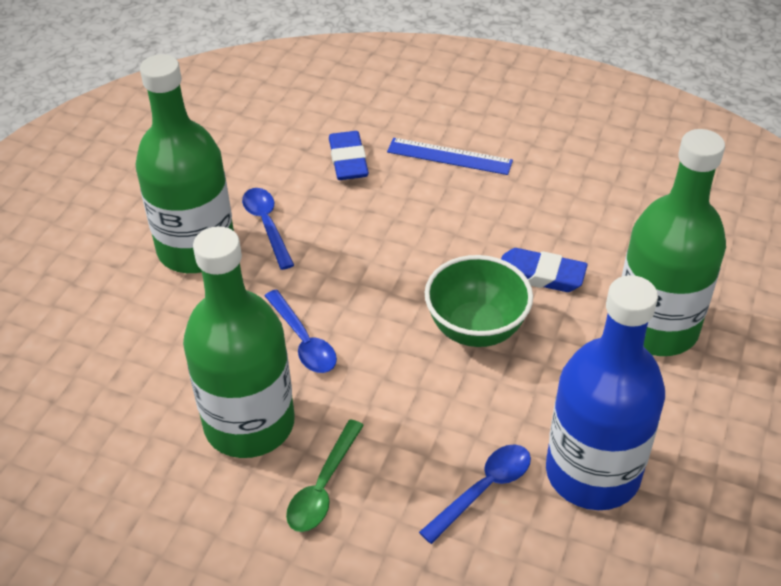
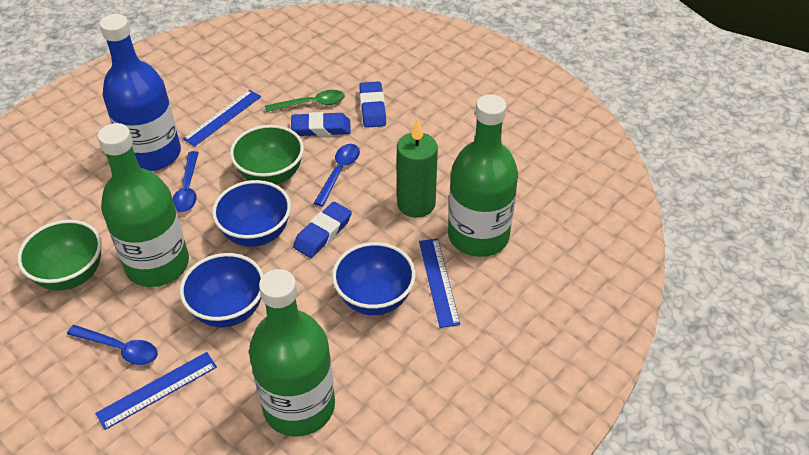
blue bowl: 0 -> 3
blue eraser: 2 -> 3
blue ruler: 1 -> 3
green bowl: 1 -> 2
green candle: 0 -> 1

